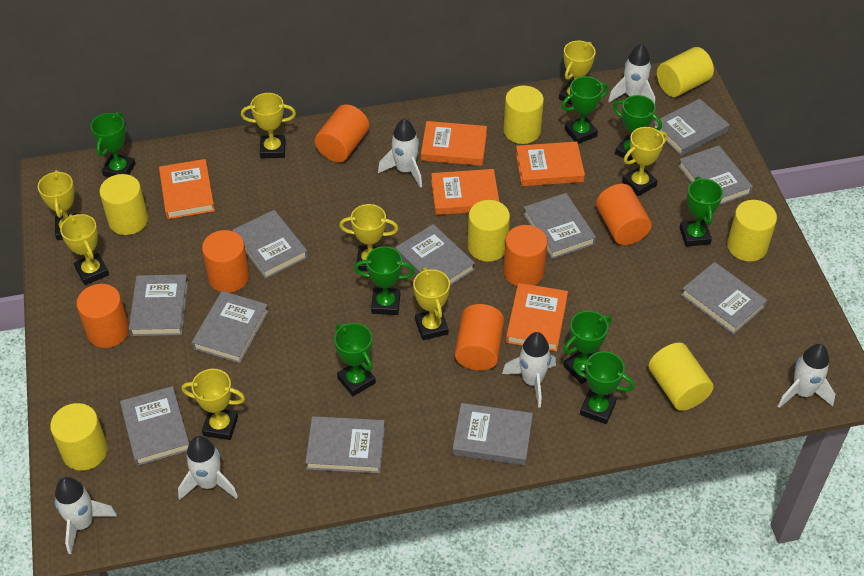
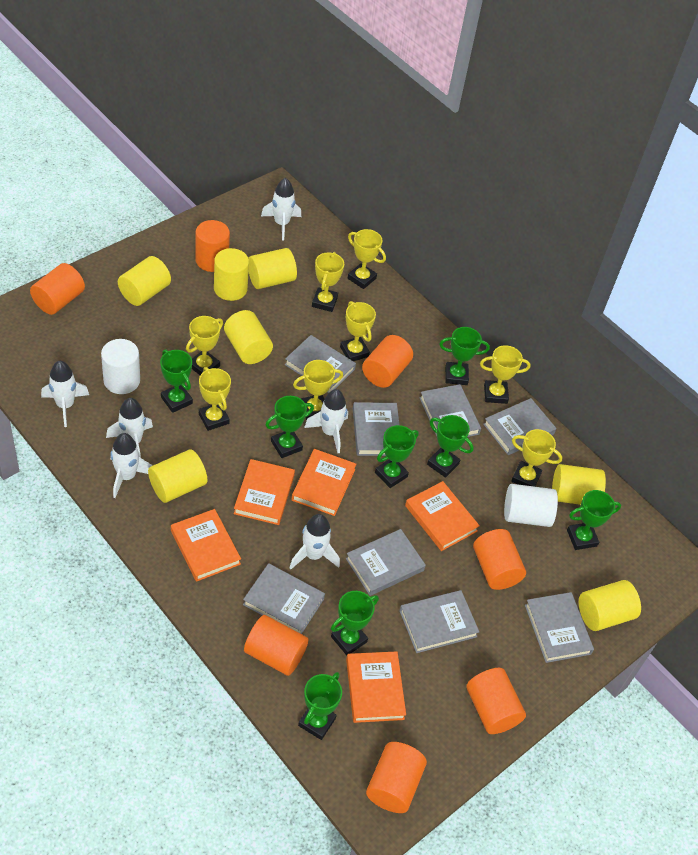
grey book: 11 -> 8
orange cylinder: 6 -> 7
white cylinder: 0 -> 2

